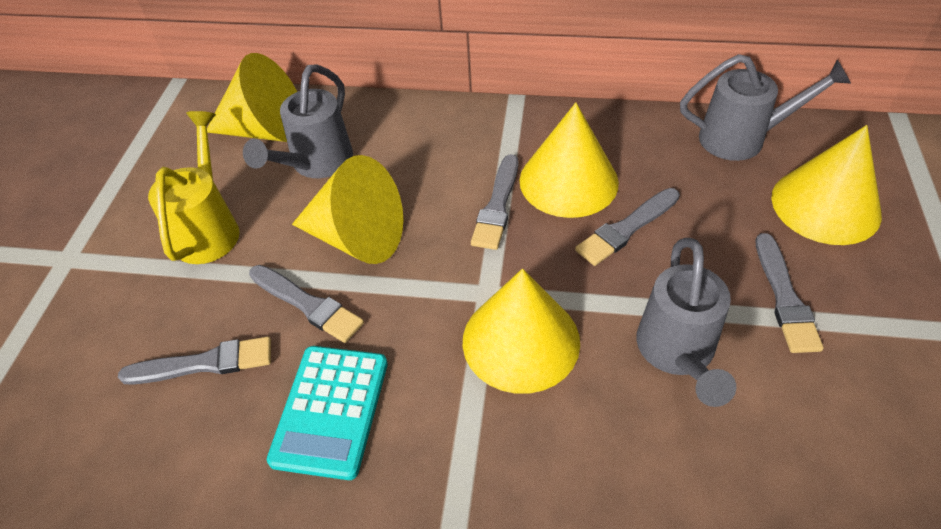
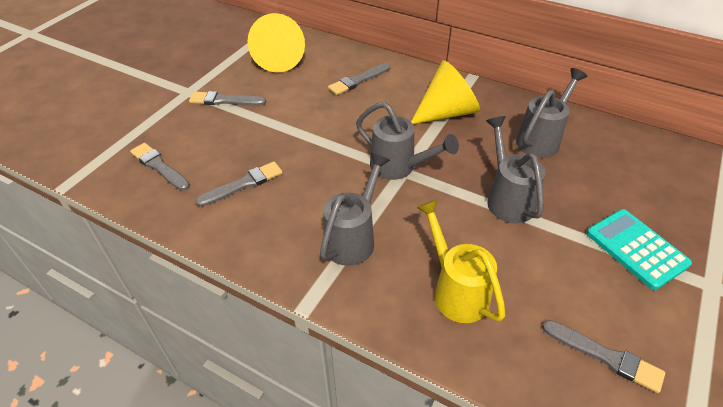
grey watering can: 3 -> 4
yellow cone: 5 -> 2

